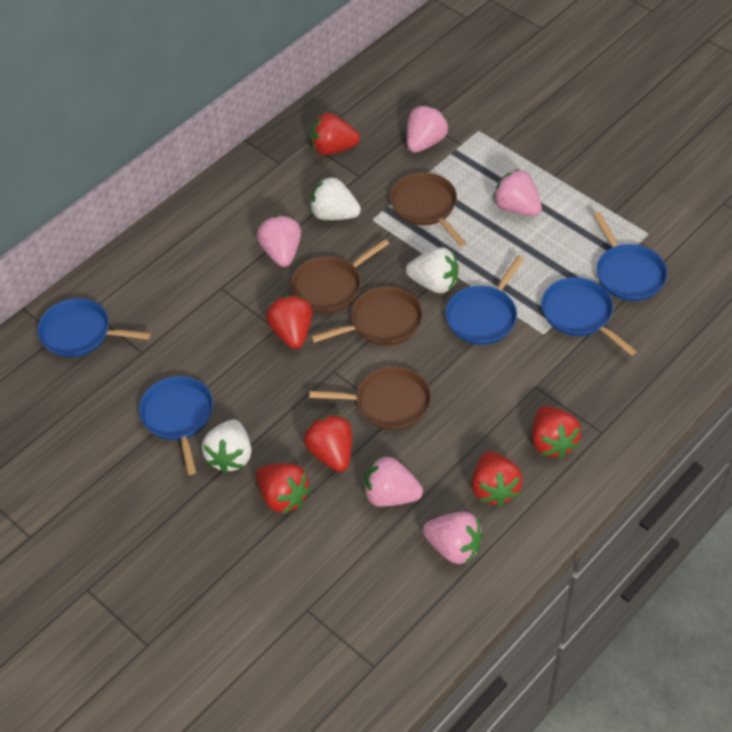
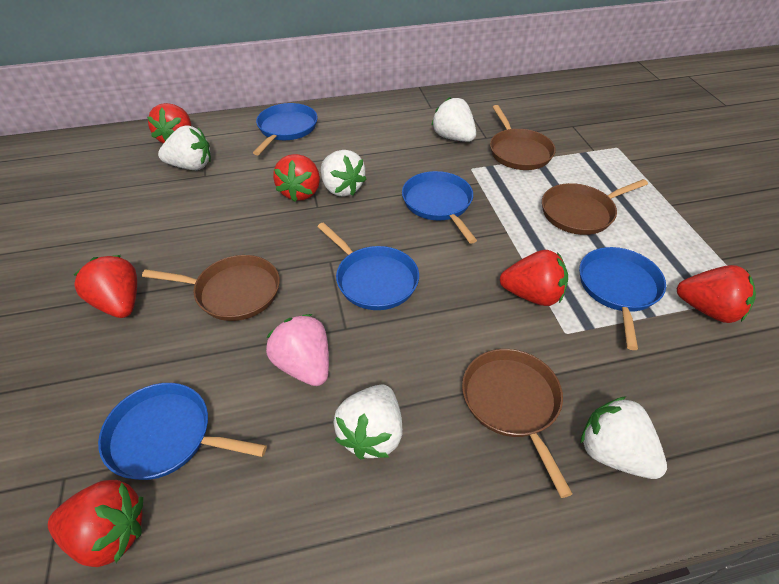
pink strawberry: 5 -> 1
white strawberry: 3 -> 5

